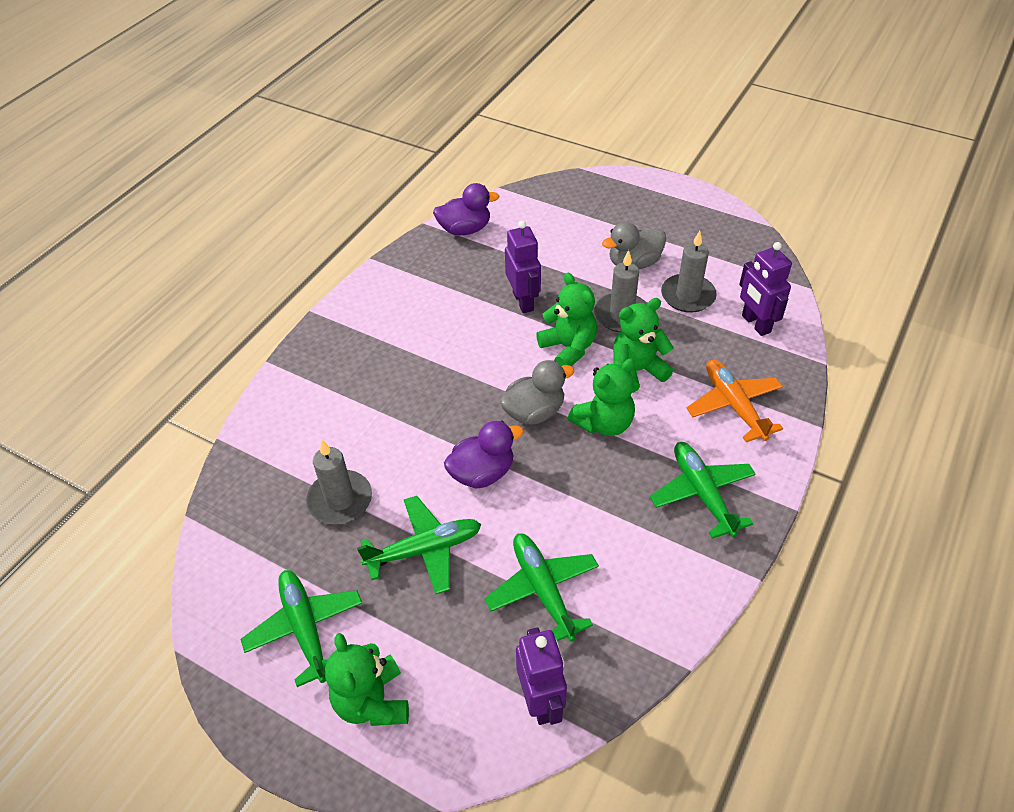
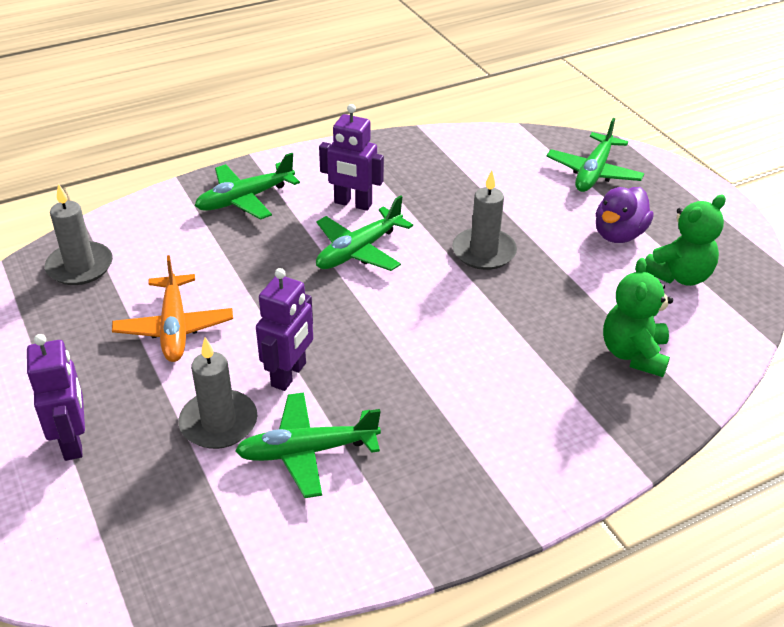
green teddy bear: 4 -> 2
grey duck: 2 -> 0
purple duck: 2 -> 1

